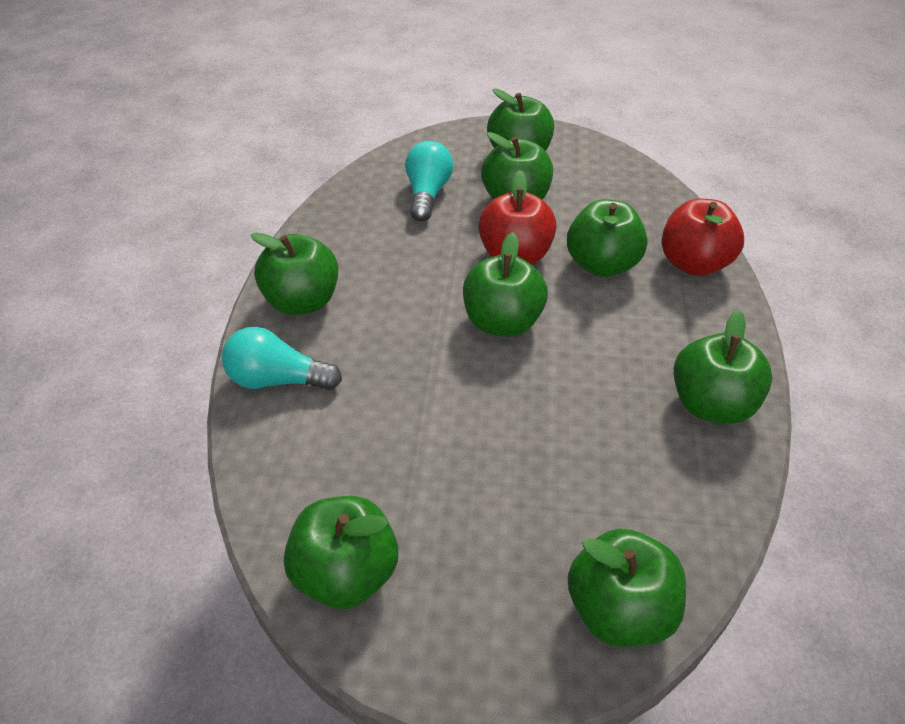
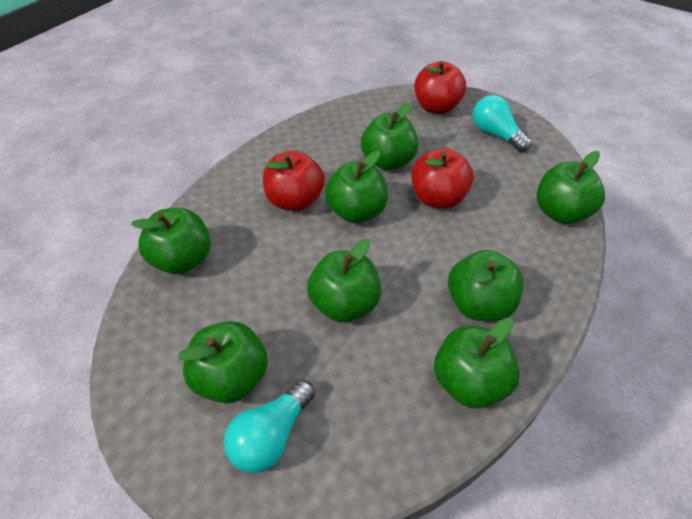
red apple: 2 -> 3

